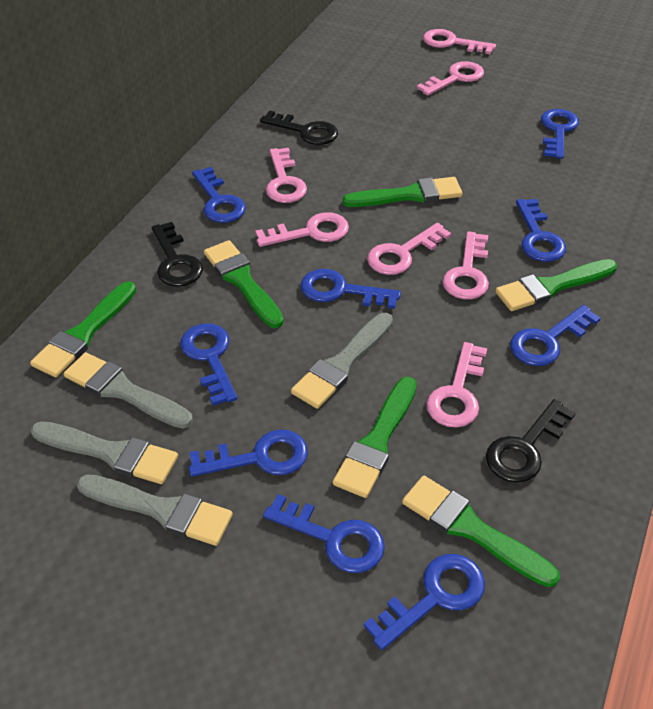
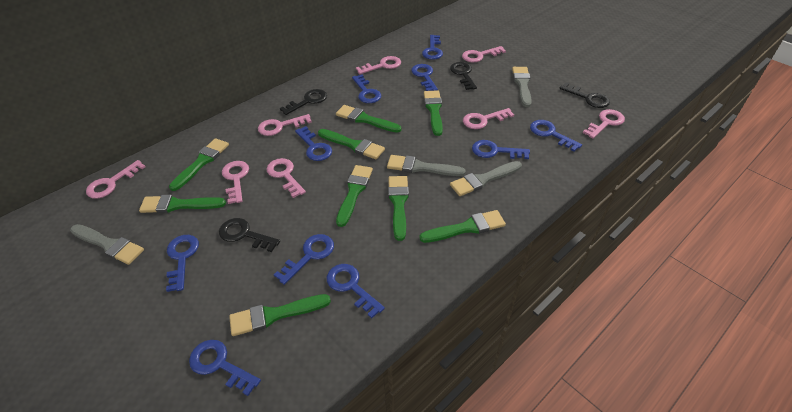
black key: 3 -> 4
blue key: 9 -> 10
green brush: 6 -> 9
pink key: 7 -> 8

